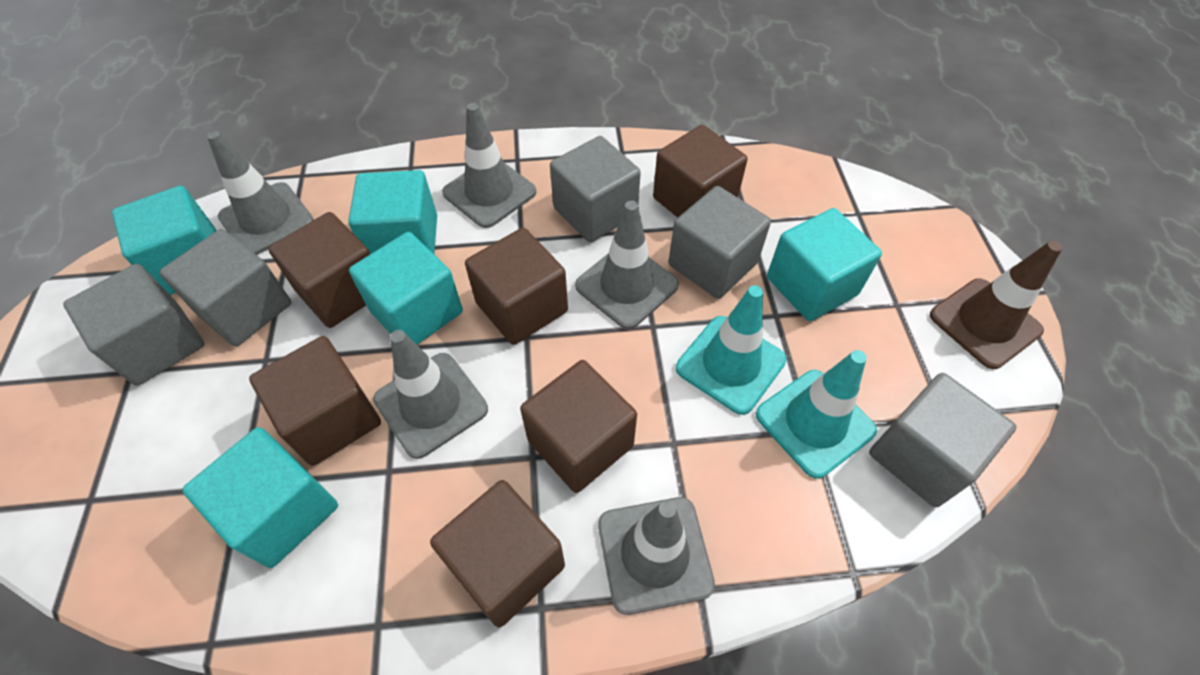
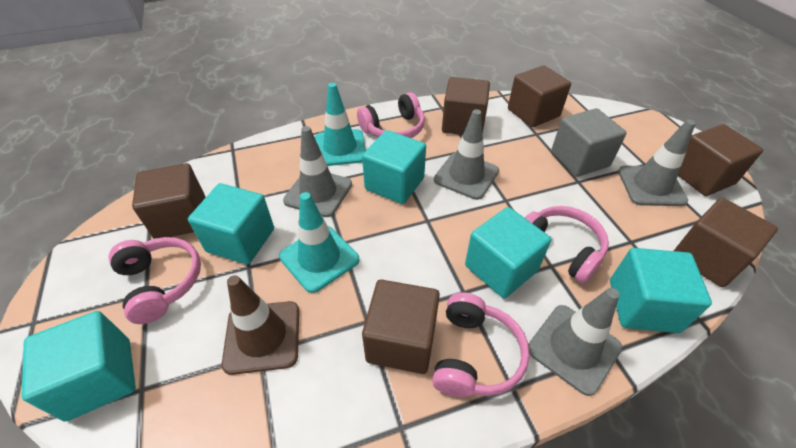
grey cube: 5 -> 1
grey traffic cone: 5 -> 4
pink headphones: 0 -> 4

